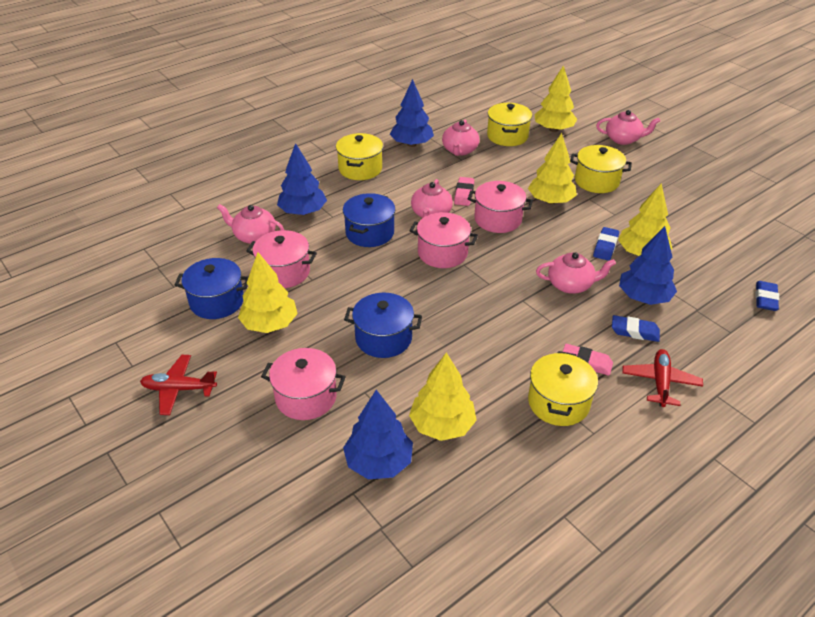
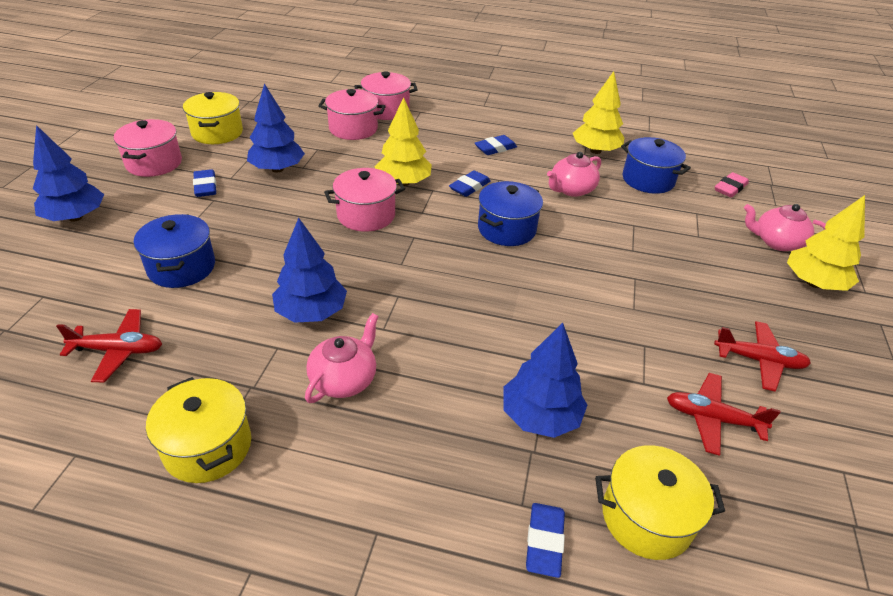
blue eraser: 3 -> 4
pink eraser: 2 -> 1
pink teapot: 5 -> 3
red plane: 2 -> 3
yellow pot: 4 -> 3
yellow tree: 5 -> 3

